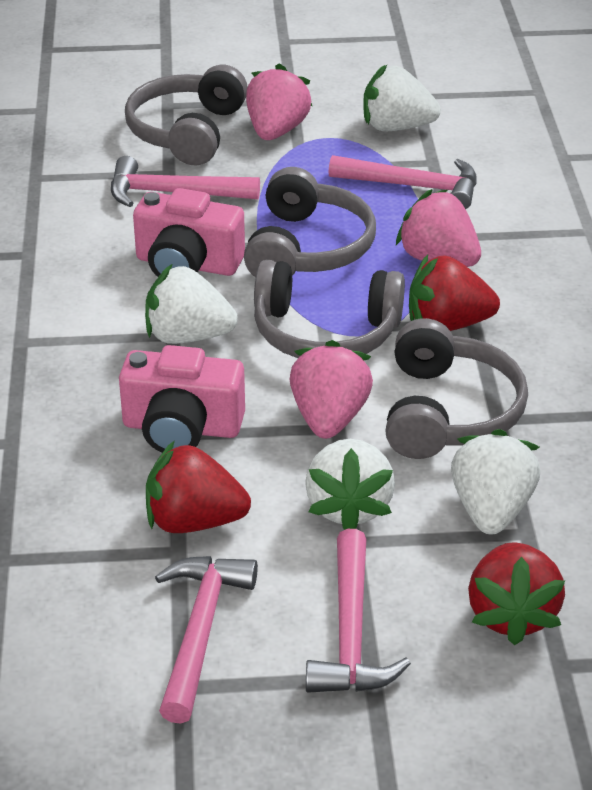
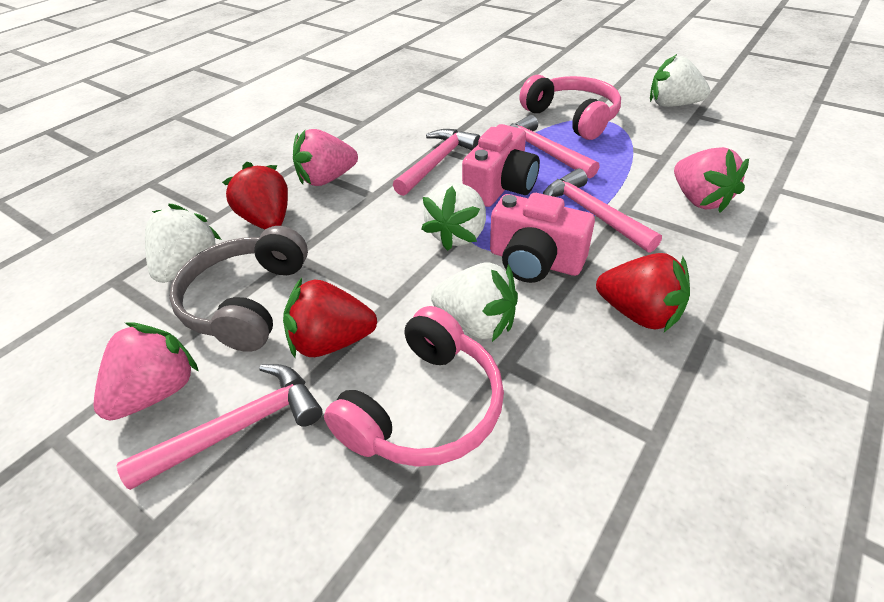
grey headphones: 4 -> 1
pink headphones: 0 -> 2

